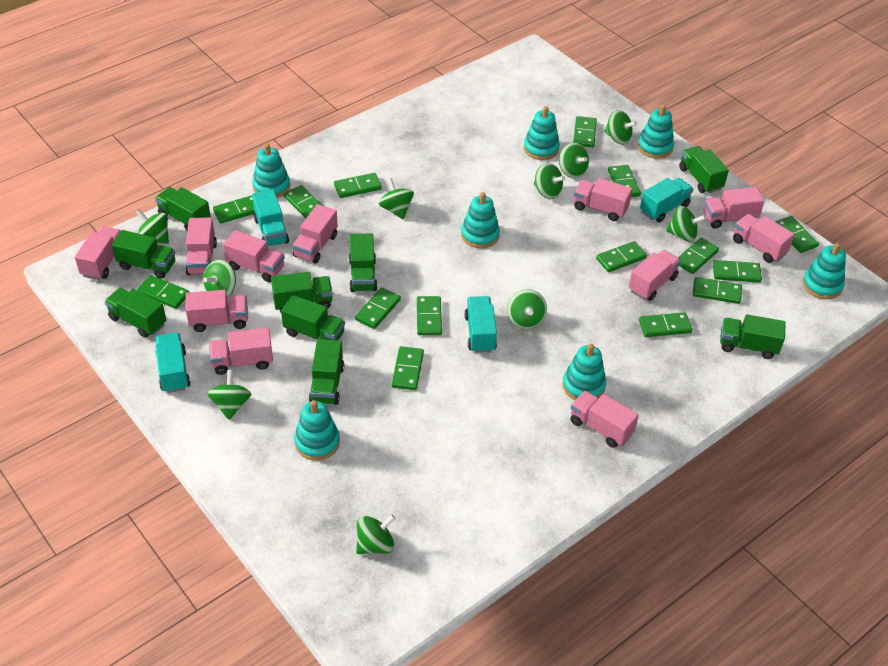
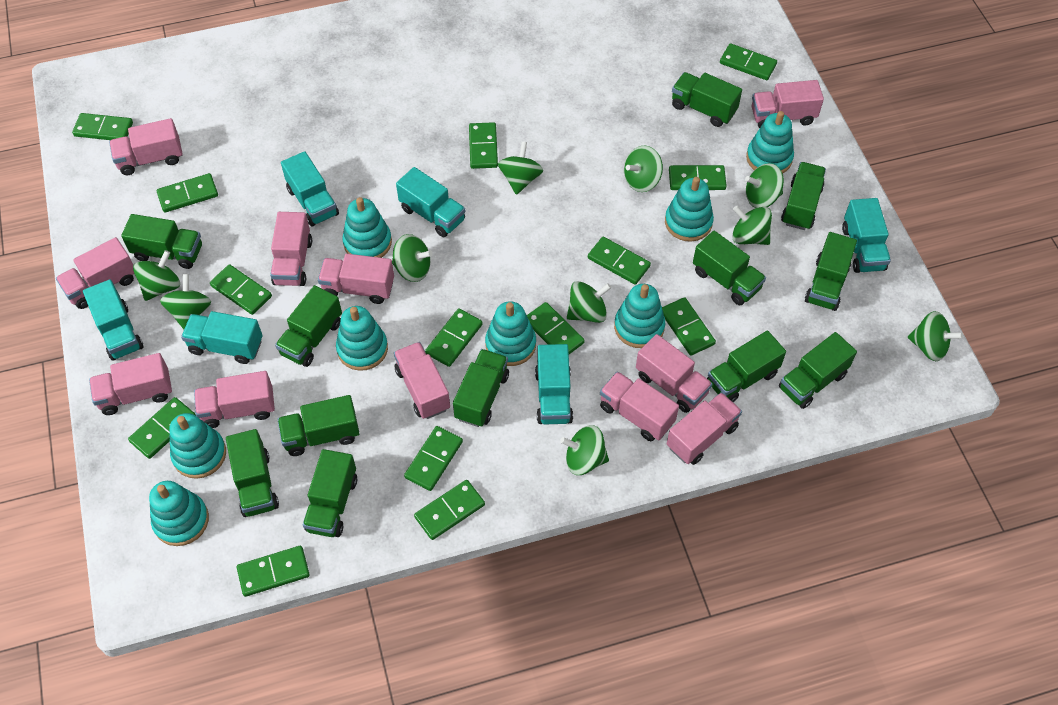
green domino: 15 -> 14
green truck: 9 -> 12
turquoise stacking toy: 7 -> 8
turquoise truck: 4 -> 6

